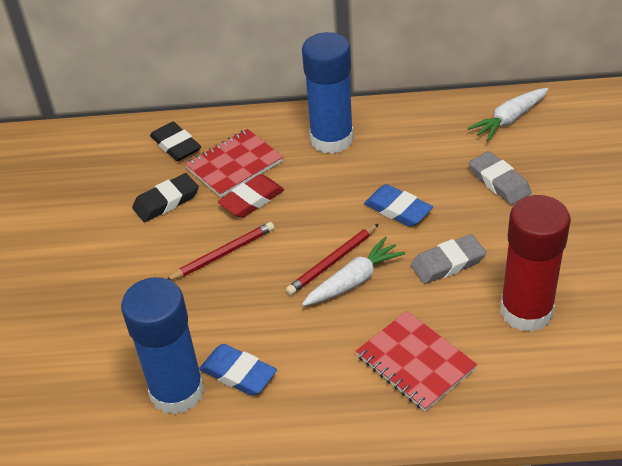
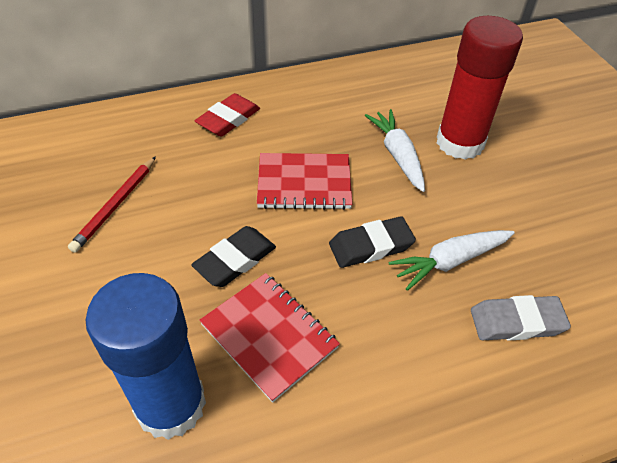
blue eraser: 2 -> 0
blue glue stick: 2 -> 1
grey eraser: 2 -> 1
red pencil: 2 -> 1

